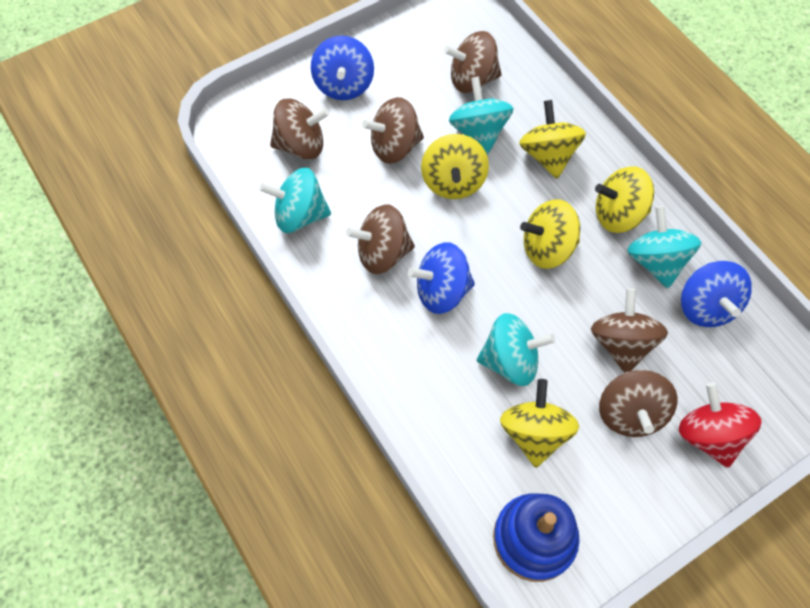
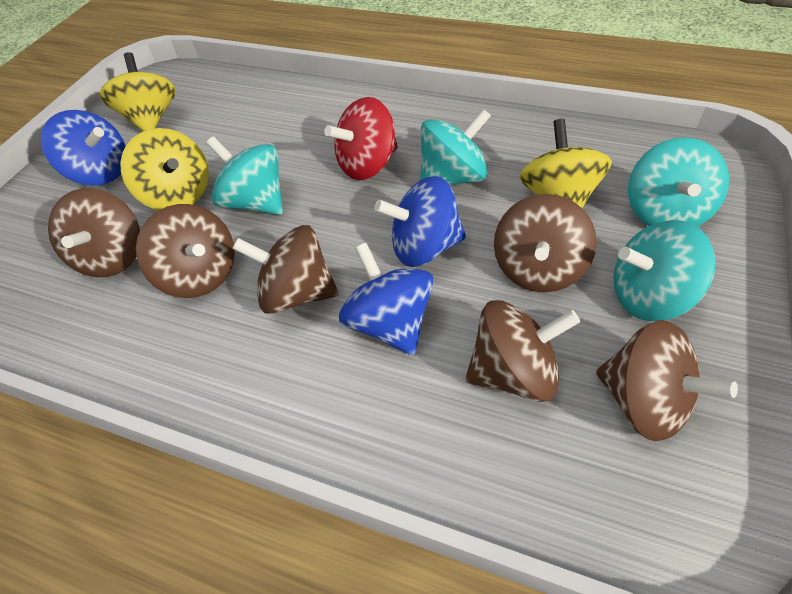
blue stacking toy: 1 -> 0
yellow spinning top: 5 -> 3

